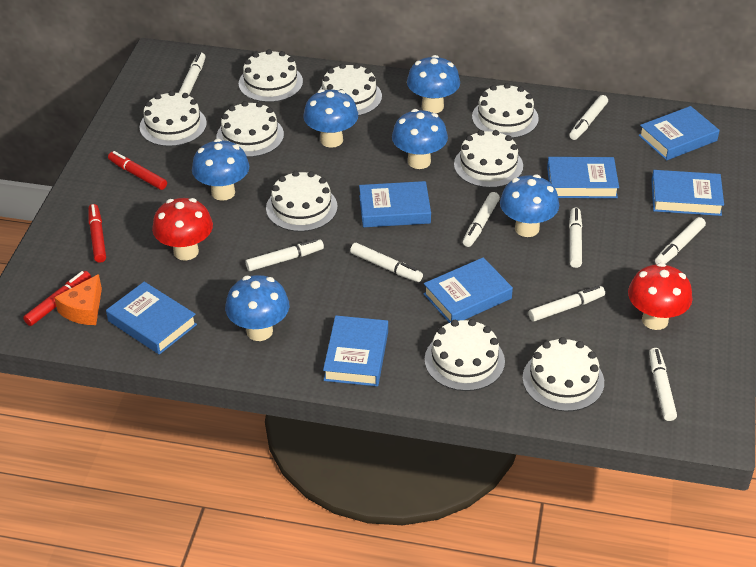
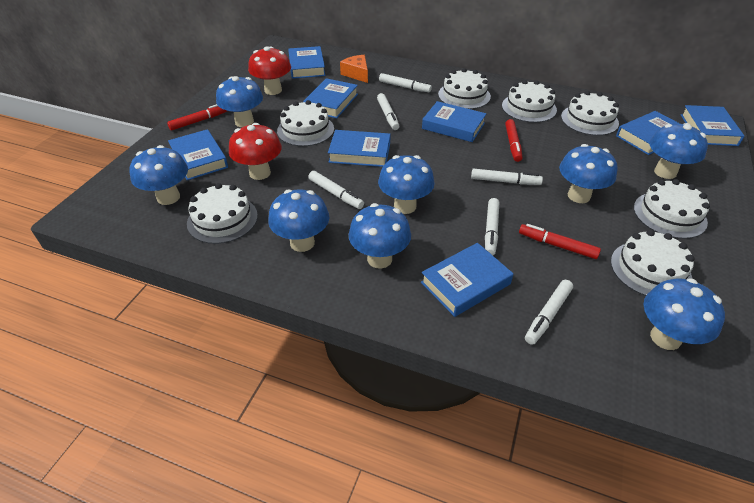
blue book: 7 -> 8
blue mushroom: 6 -> 8
white cake: 9 -> 7
white marker: 9 -> 6

